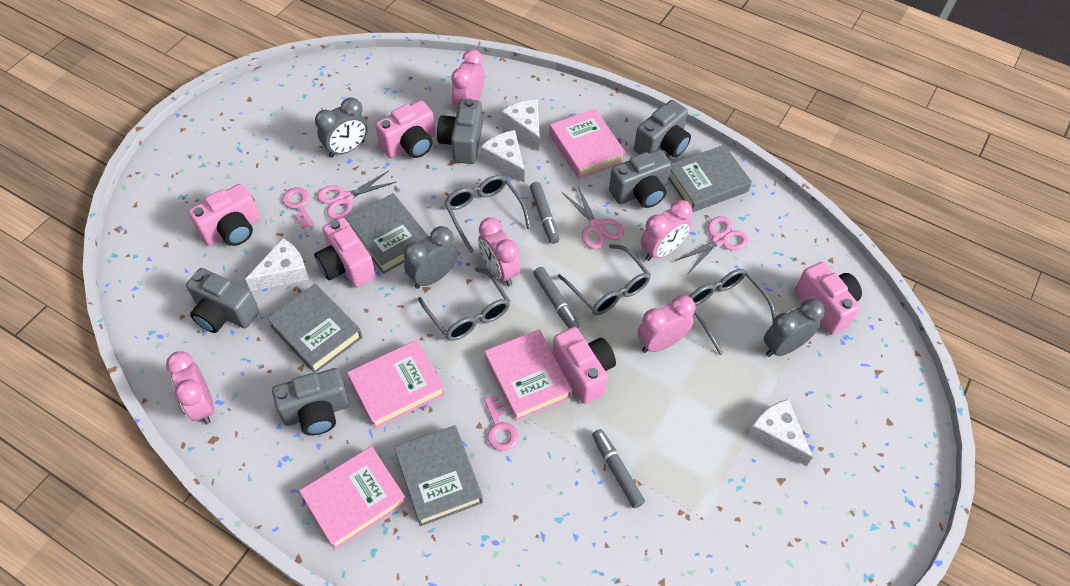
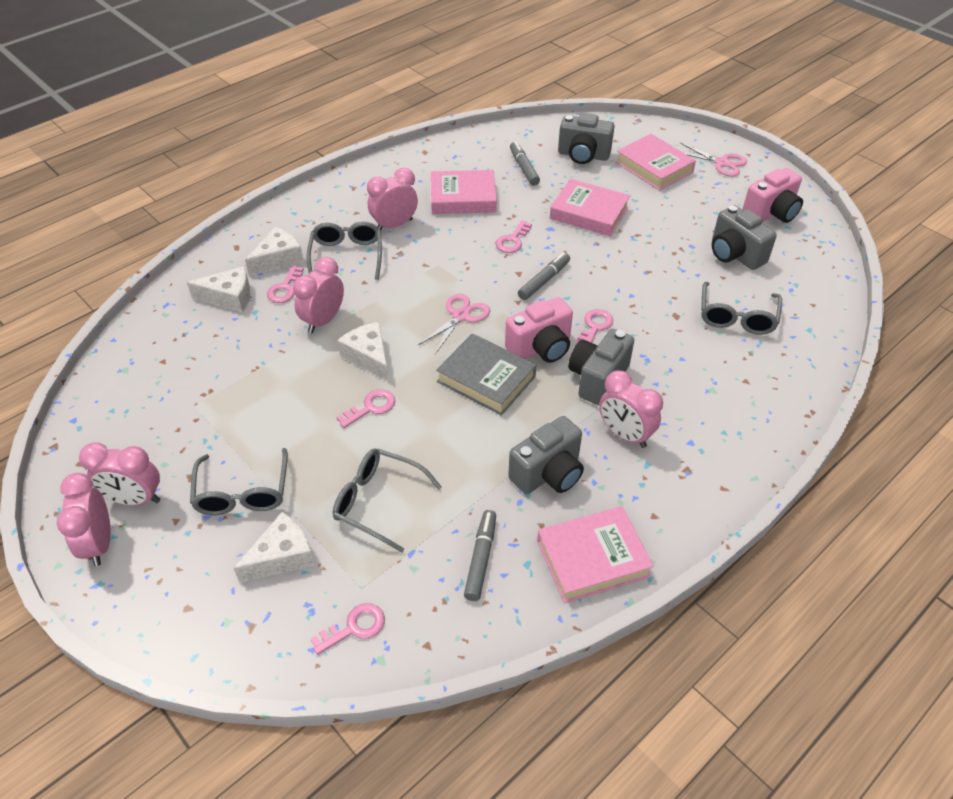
grey book: 4 -> 1
grey camera: 5 -> 4
grey clock: 3 -> 0
pink camera: 5 -> 2
pink key: 2 -> 5
pink scissors: 3 -> 2

